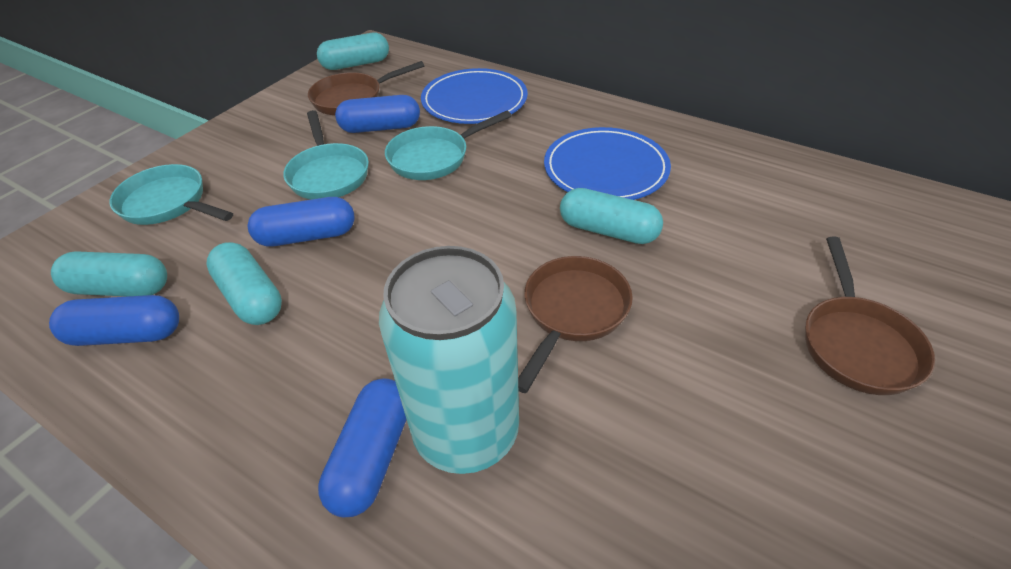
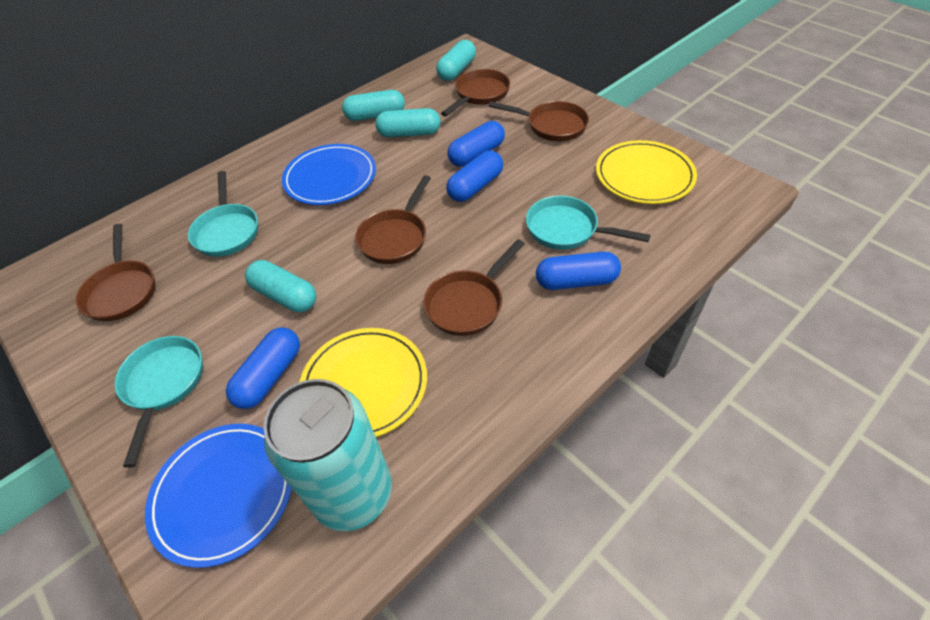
brown pan: 3 -> 5
yellow plate: 0 -> 2

